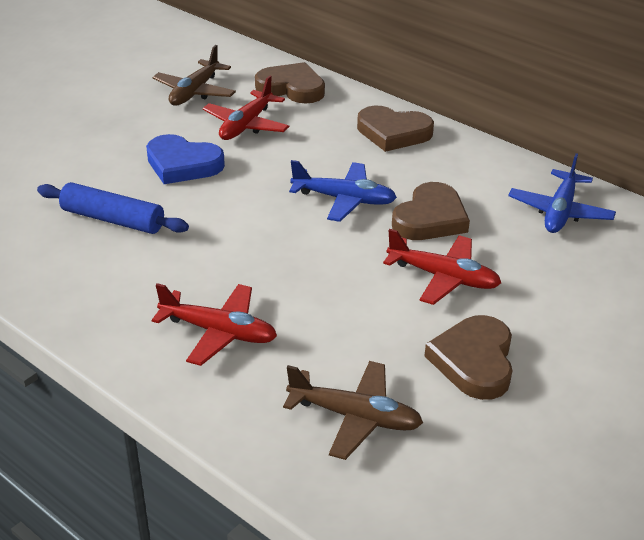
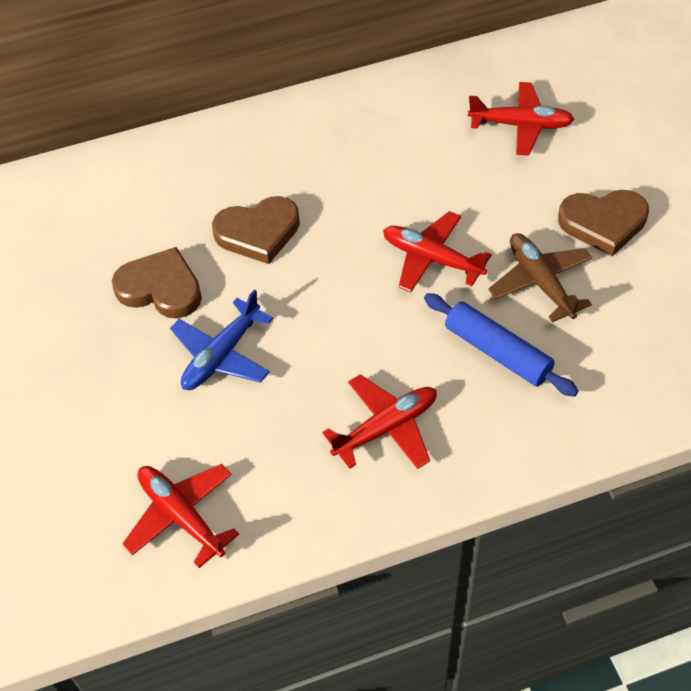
blue heart: 1 -> 0
blue plane: 2 -> 1
brown heart: 4 -> 3
brown plane: 2 -> 1
red plane: 3 -> 4

